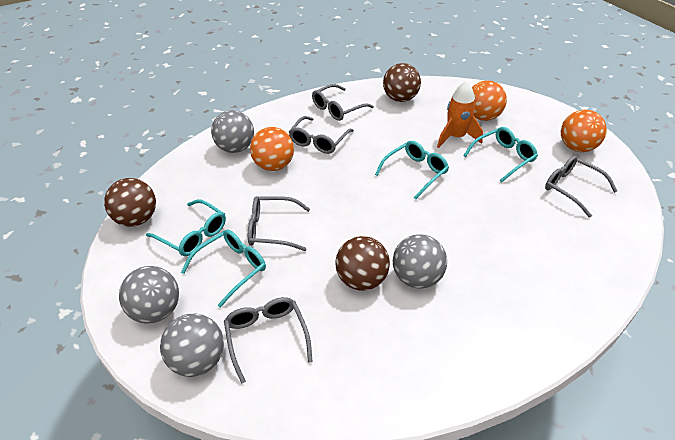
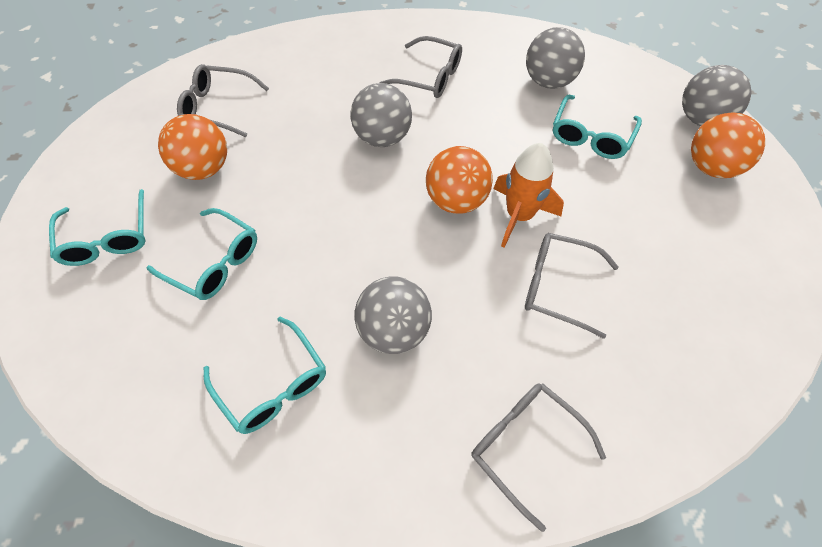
brown ball: 3 -> 0
grey glasses: 5 -> 4

